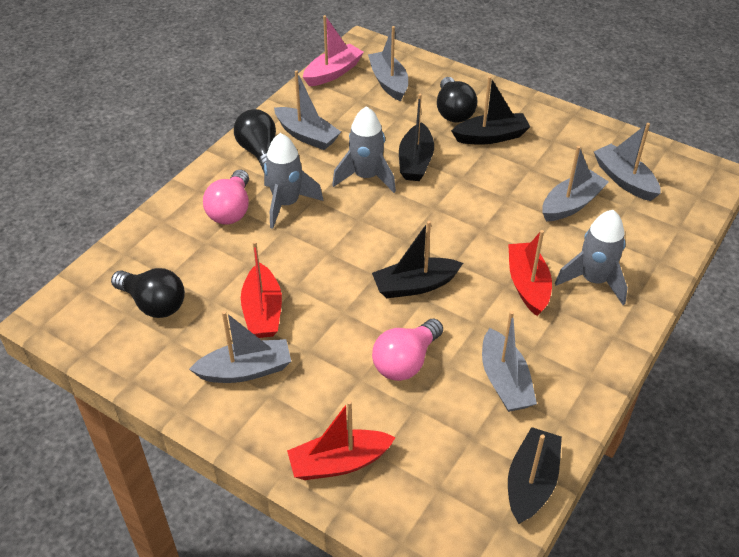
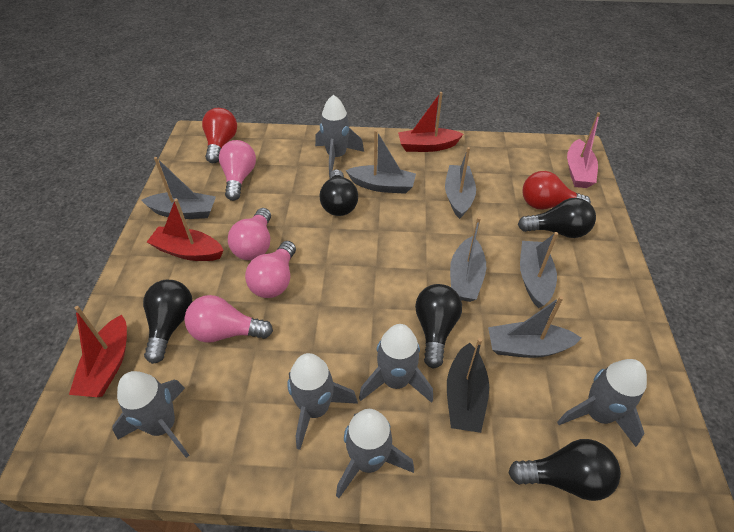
black boat: 4 -> 1
black light bulb: 3 -> 5
grey rocket: 3 -> 6
pink light bulb: 2 -> 4
red light bulb: 0 -> 2

